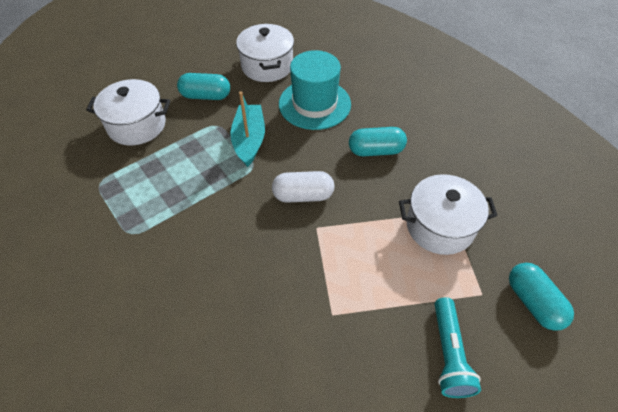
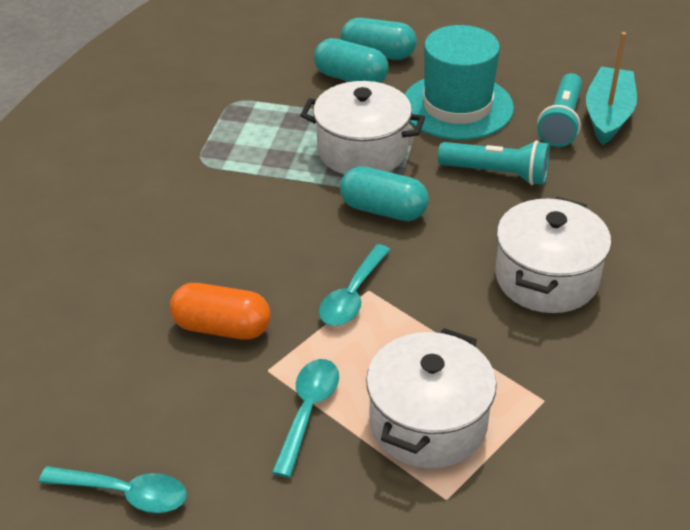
orange capsule: 0 -> 1
turquoise flashlight: 1 -> 2
turquoise spoon: 0 -> 3
white capsule: 1 -> 0

